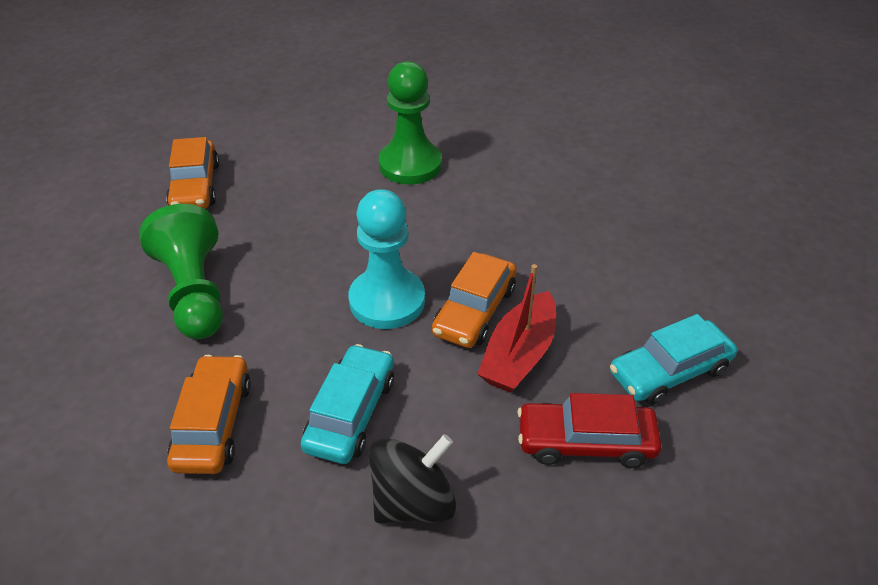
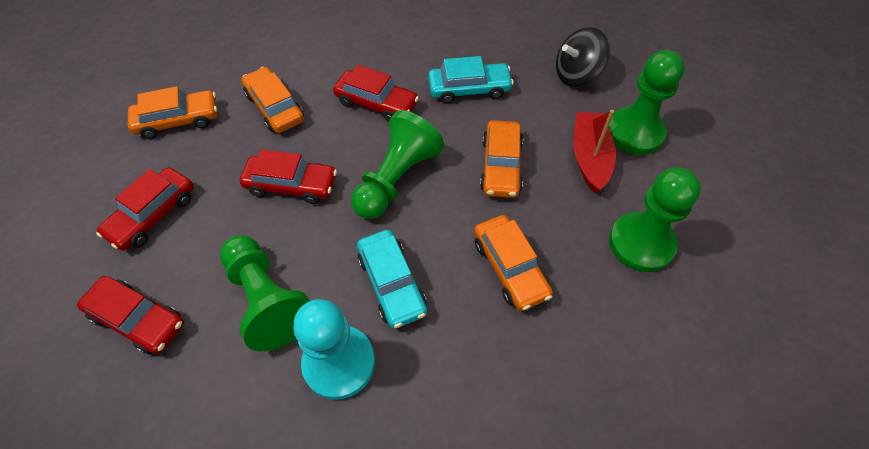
green pawn: 2 -> 4
orange car: 3 -> 4
red car: 1 -> 4

